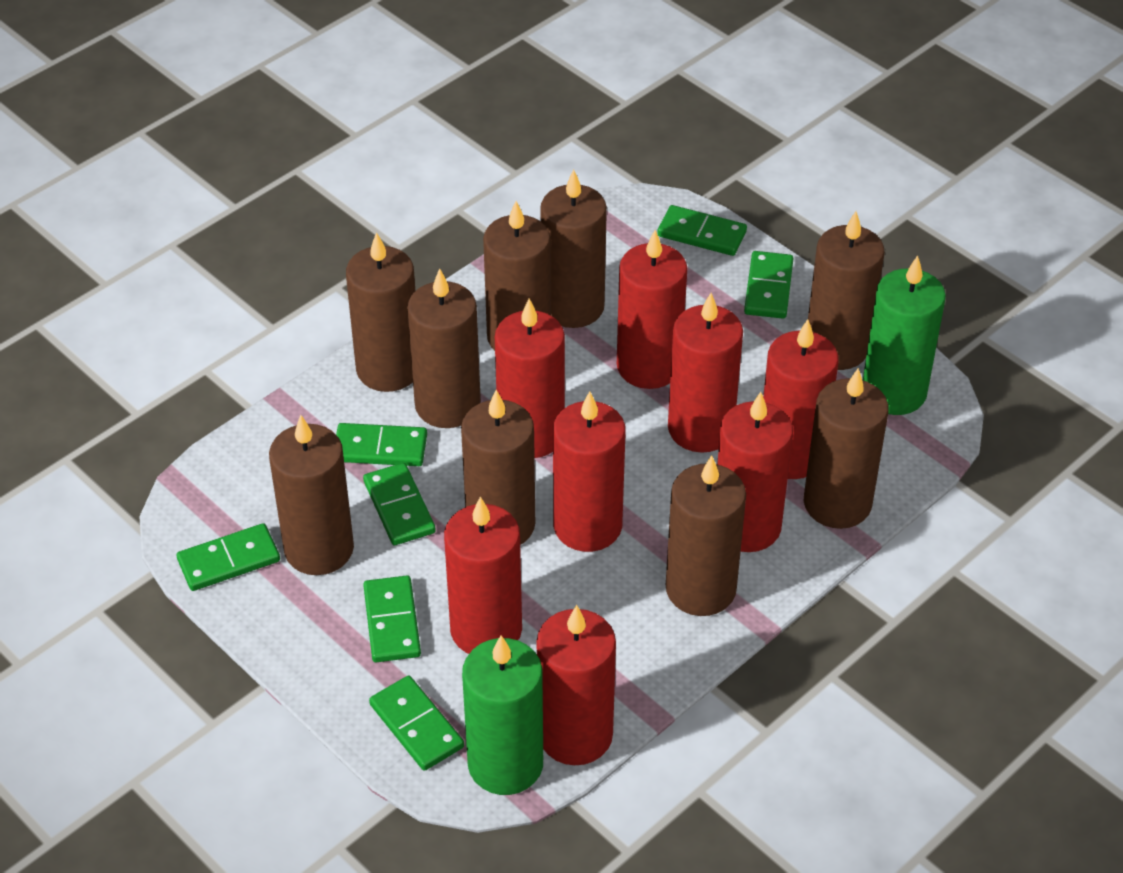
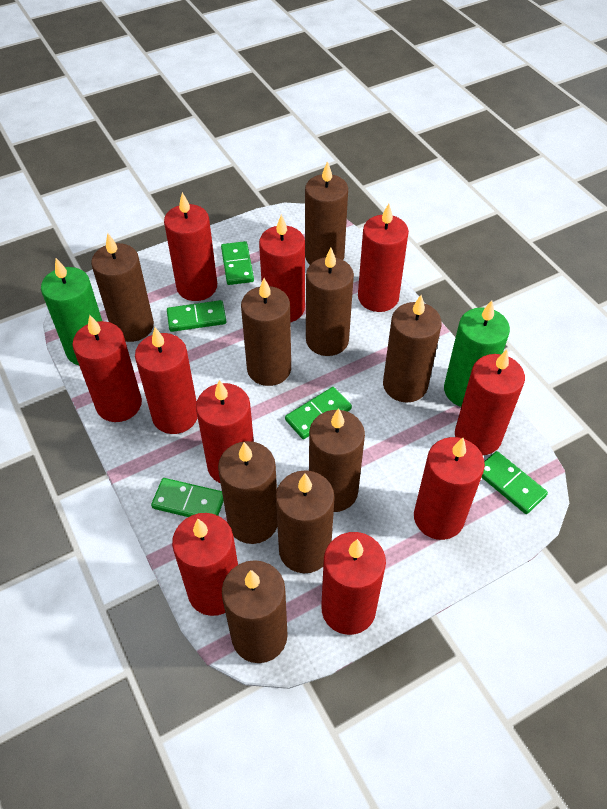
green domino: 7 -> 5
red candle: 8 -> 10

